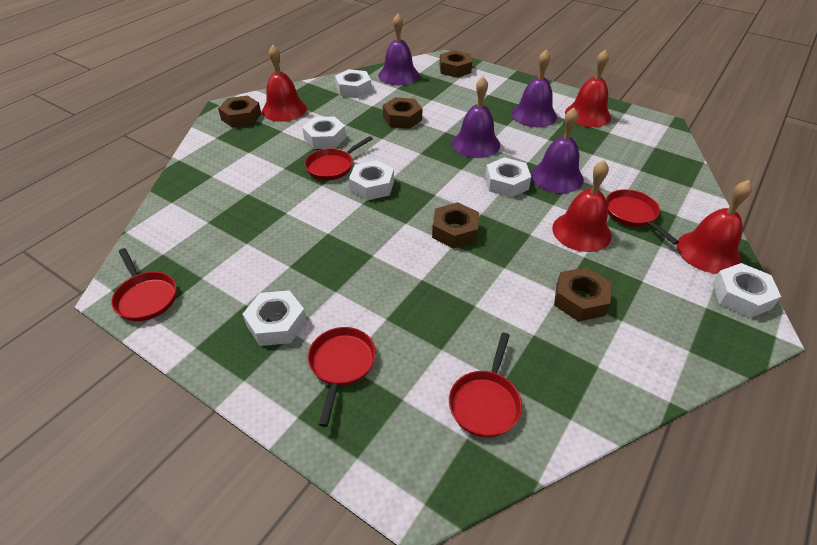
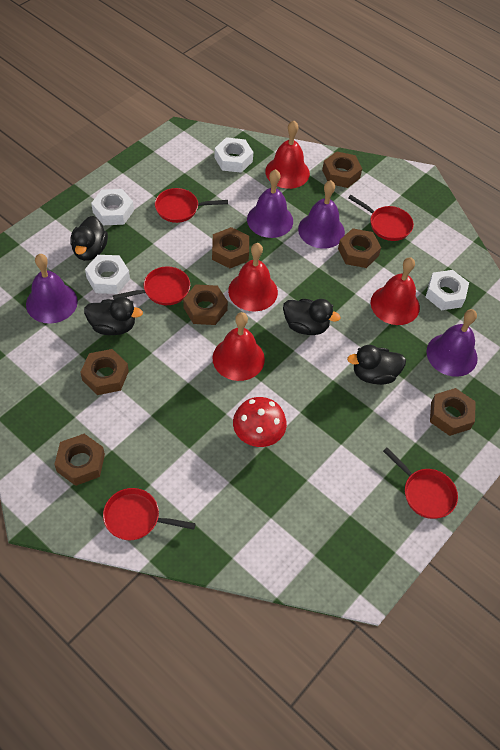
black duck: 0 -> 4
brown nut: 5 -> 7
red mushroom: 0 -> 1
white nut: 6 -> 4

